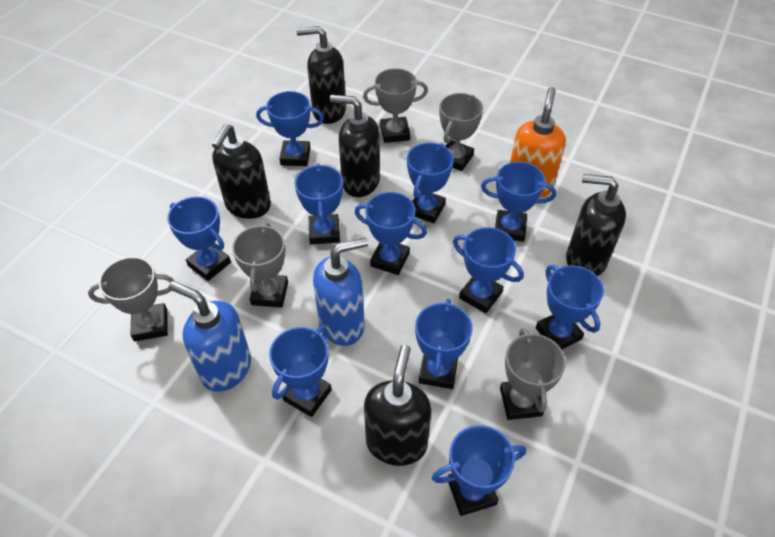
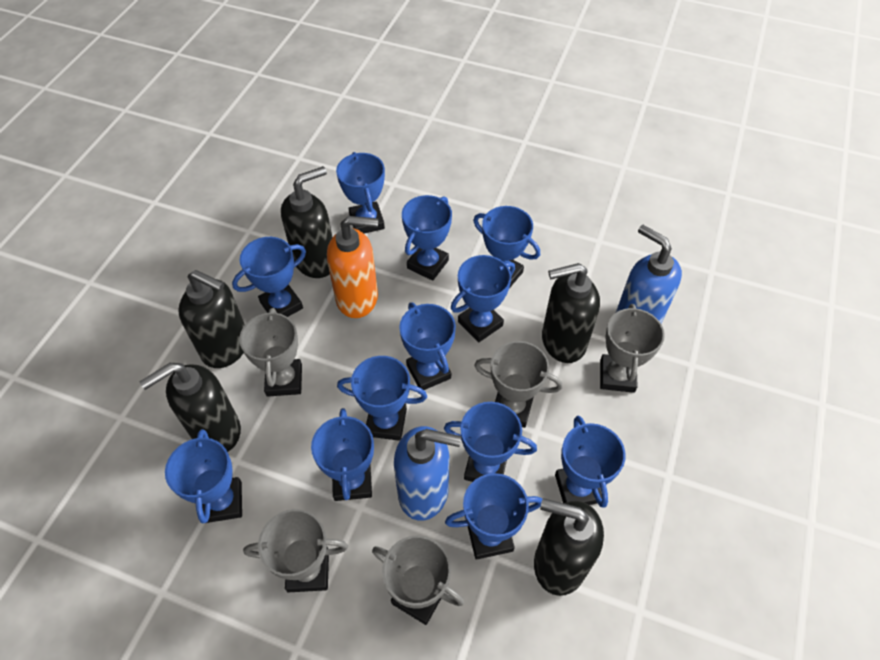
blue trophy: 11 -> 12

